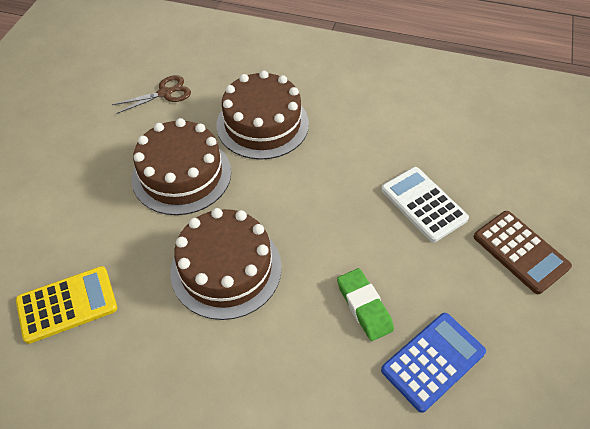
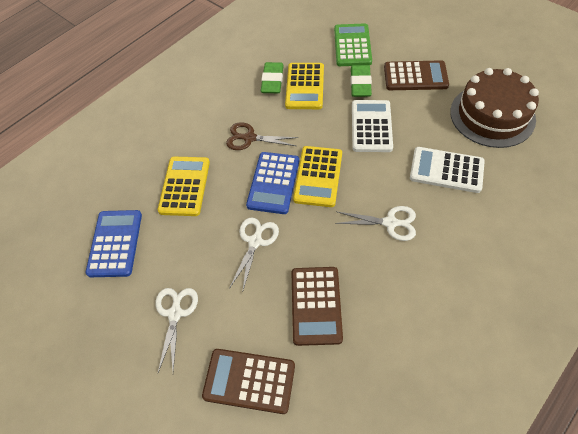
blue calculator: 1 -> 2
brown cake: 3 -> 1
brown calculator: 1 -> 3
green calculator: 0 -> 1
green eraser: 1 -> 2
white calculator: 1 -> 2
white scissors: 0 -> 3
yellow calculator: 1 -> 3

